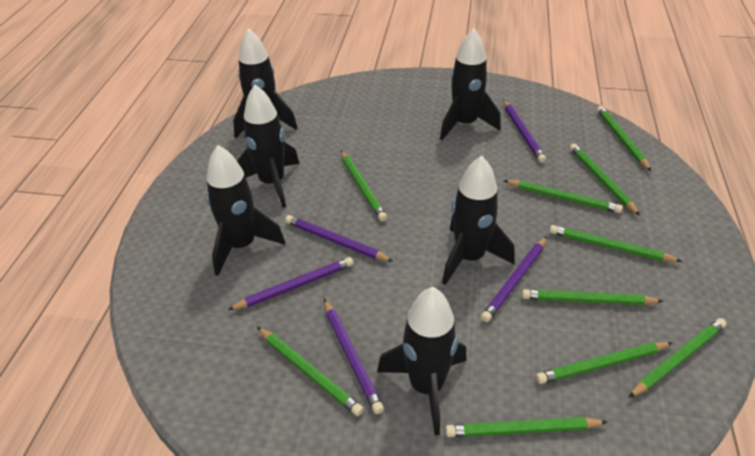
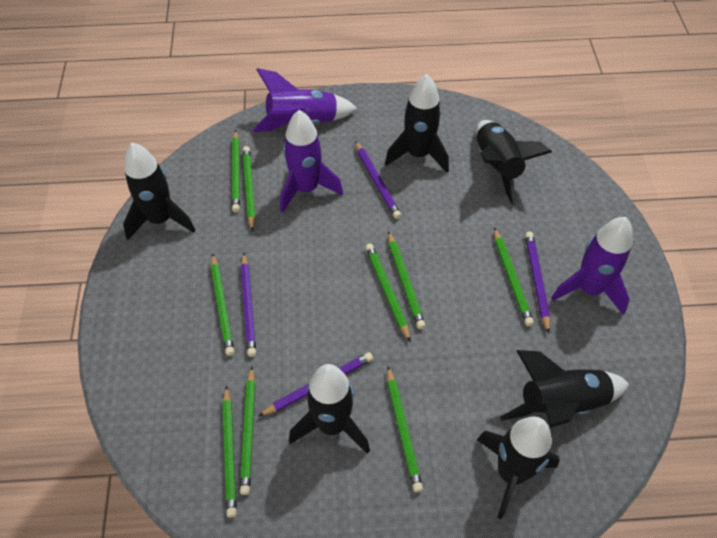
green pencil: 10 -> 9
purple pencil: 5 -> 4
purple rocket: 0 -> 3

